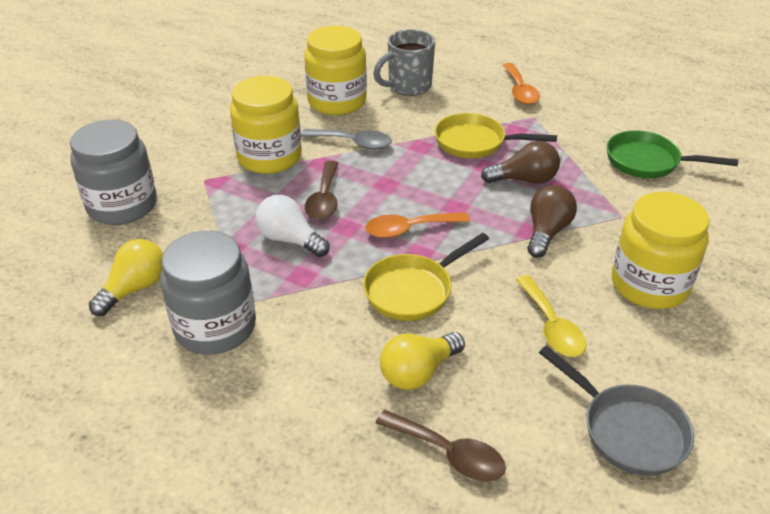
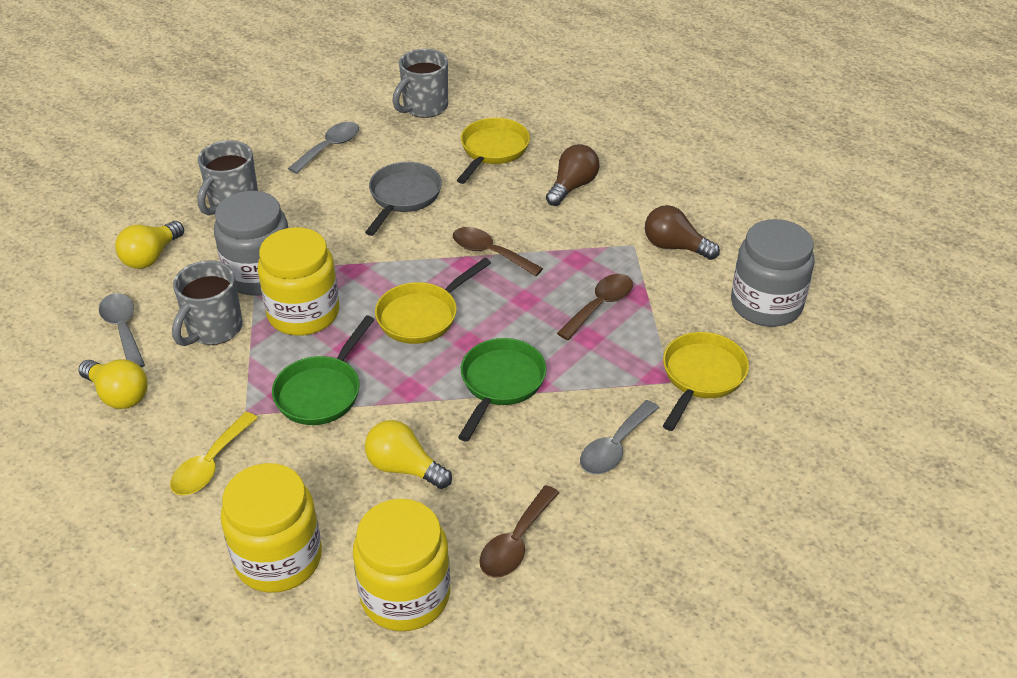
brown spoon: 2 -> 3
green pan: 1 -> 2
grey mug: 1 -> 3
grey spoon: 1 -> 3
orange spoon: 2 -> 0
white light bulb: 1 -> 0
yellow light bulb: 2 -> 3
yellow pan: 2 -> 3

